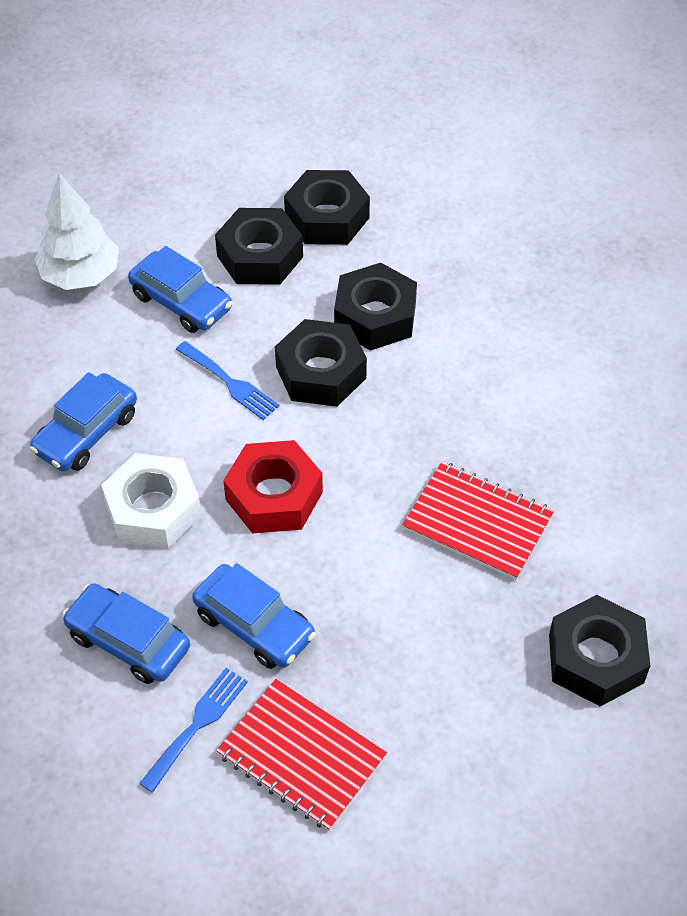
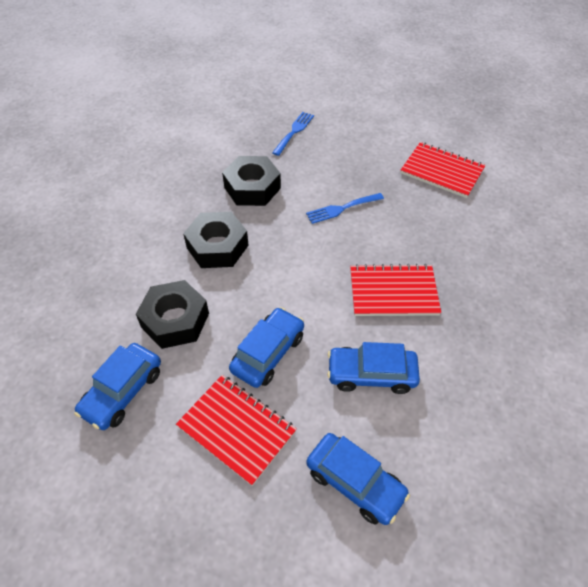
black nut: 5 -> 3
red notebook: 2 -> 3
red nut: 1 -> 0
white nut: 1 -> 0
white tree: 1 -> 0

